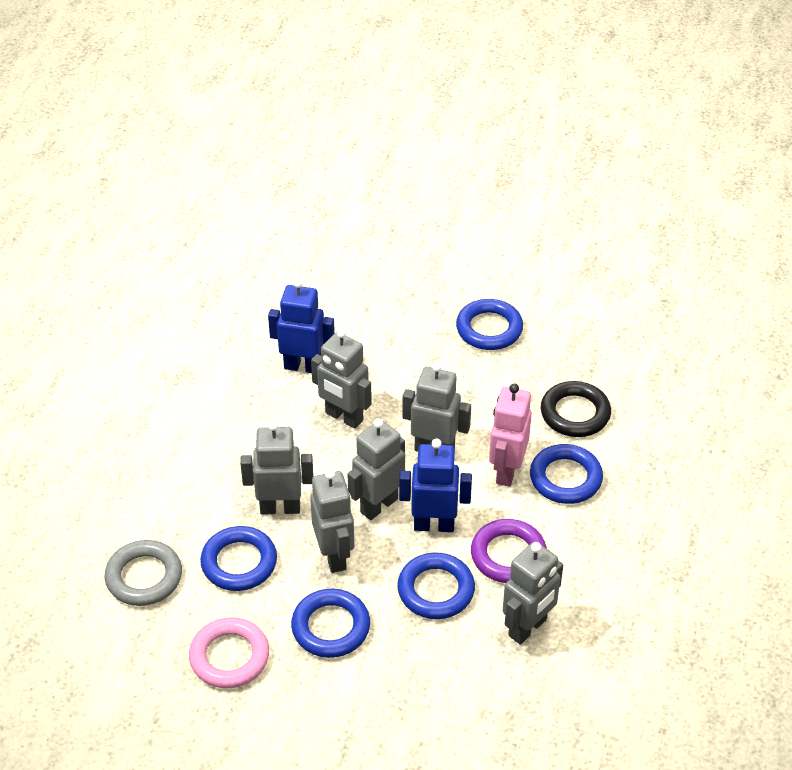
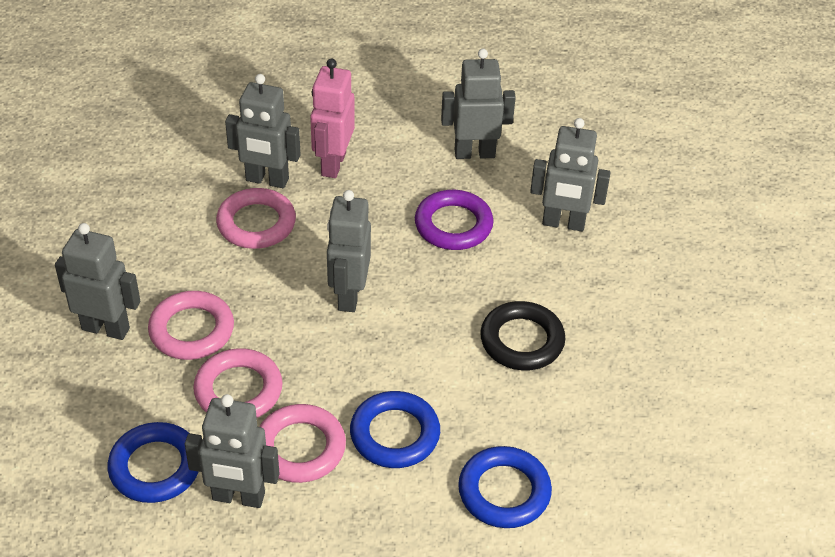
blue ring: 5 -> 3
blue robot: 2 -> 0
grey ring: 1 -> 0
pink ring: 1 -> 4

